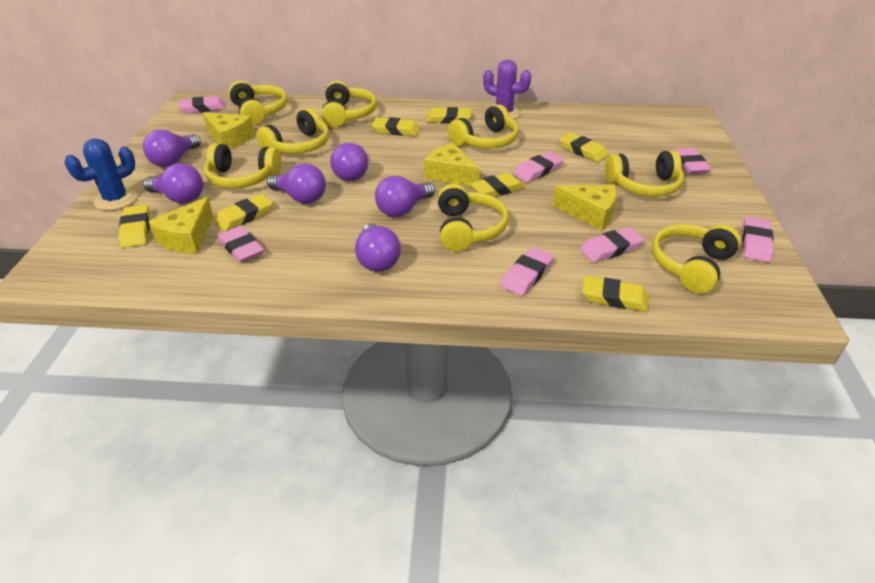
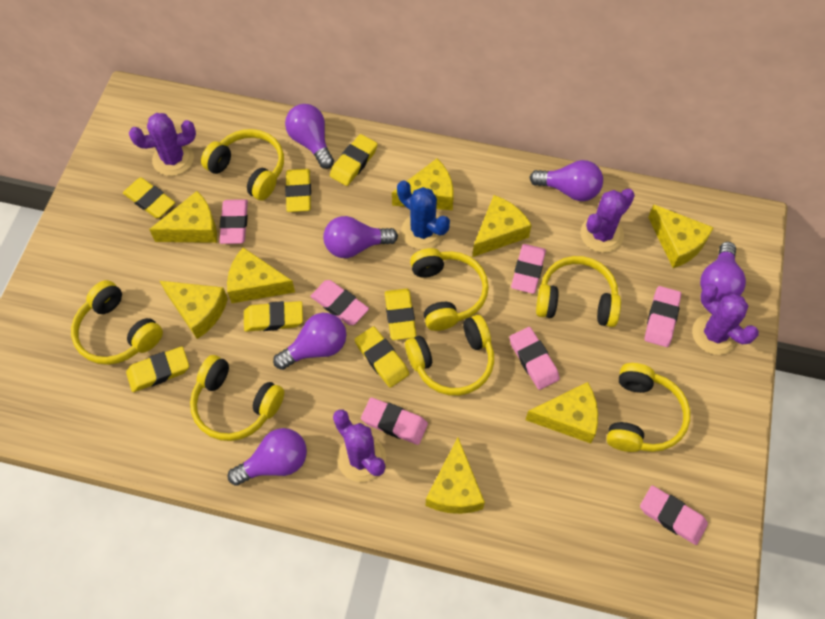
purple cactus: 1 -> 4
yellow cheese: 4 -> 8
yellow headphones: 8 -> 7

